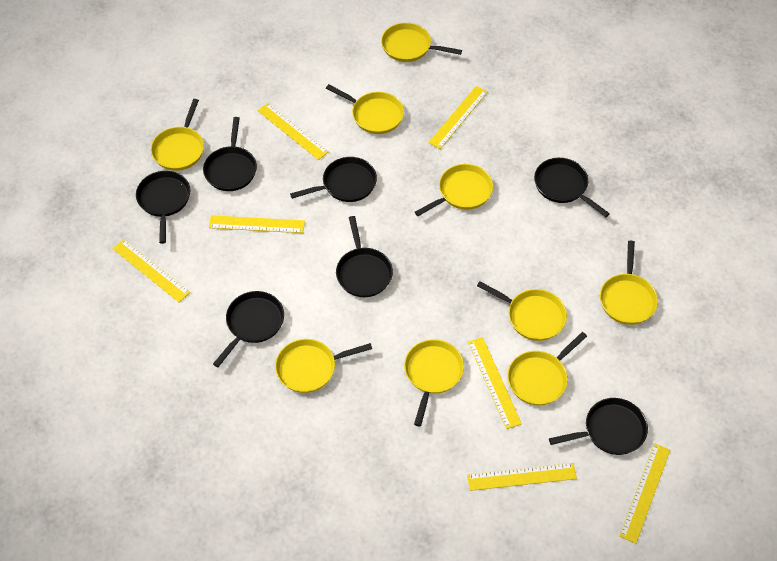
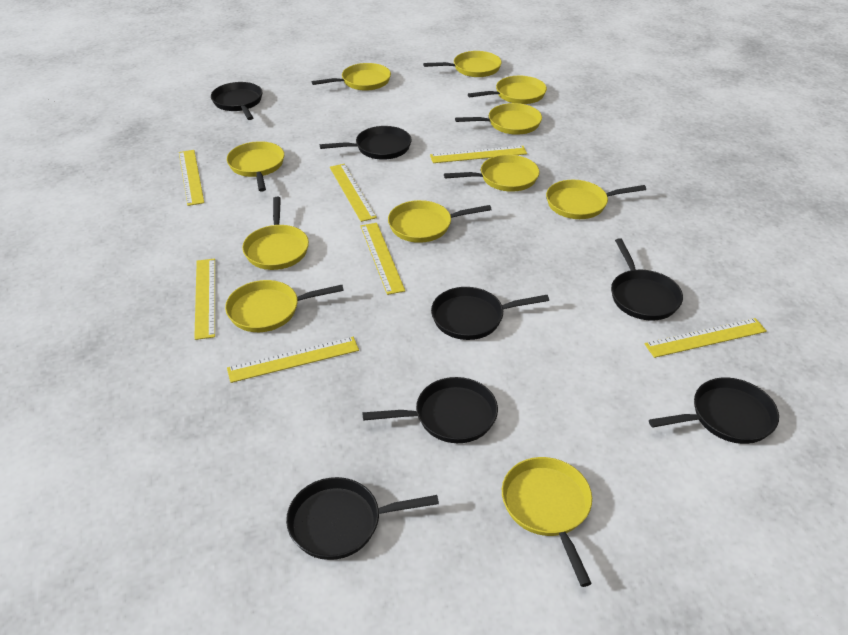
yellow pan: 9 -> 11

